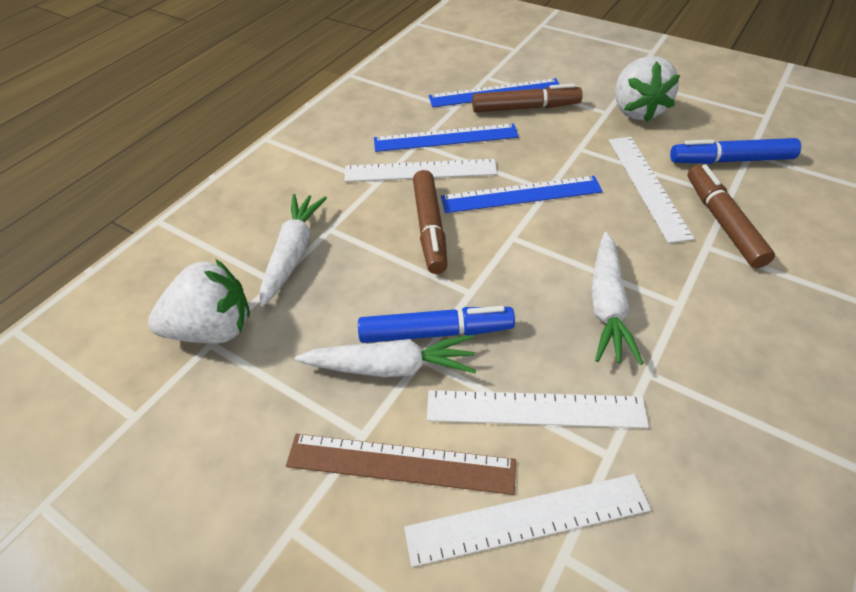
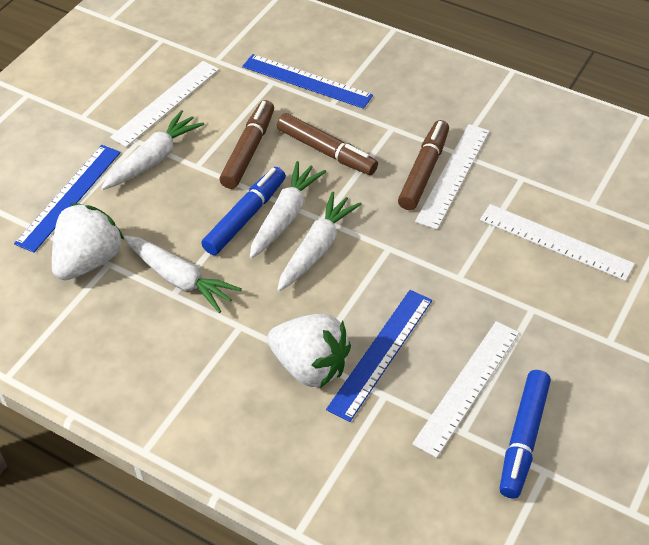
brown ruler: 1 -> 0
white carrot: 3 -> 4

